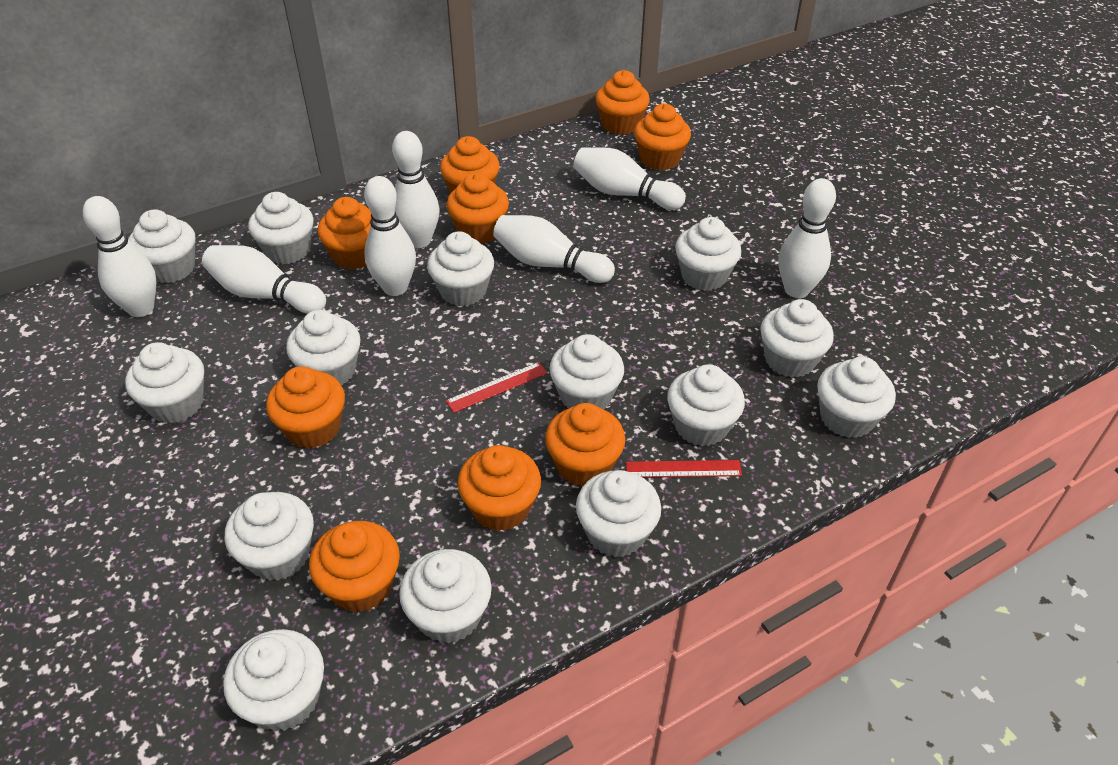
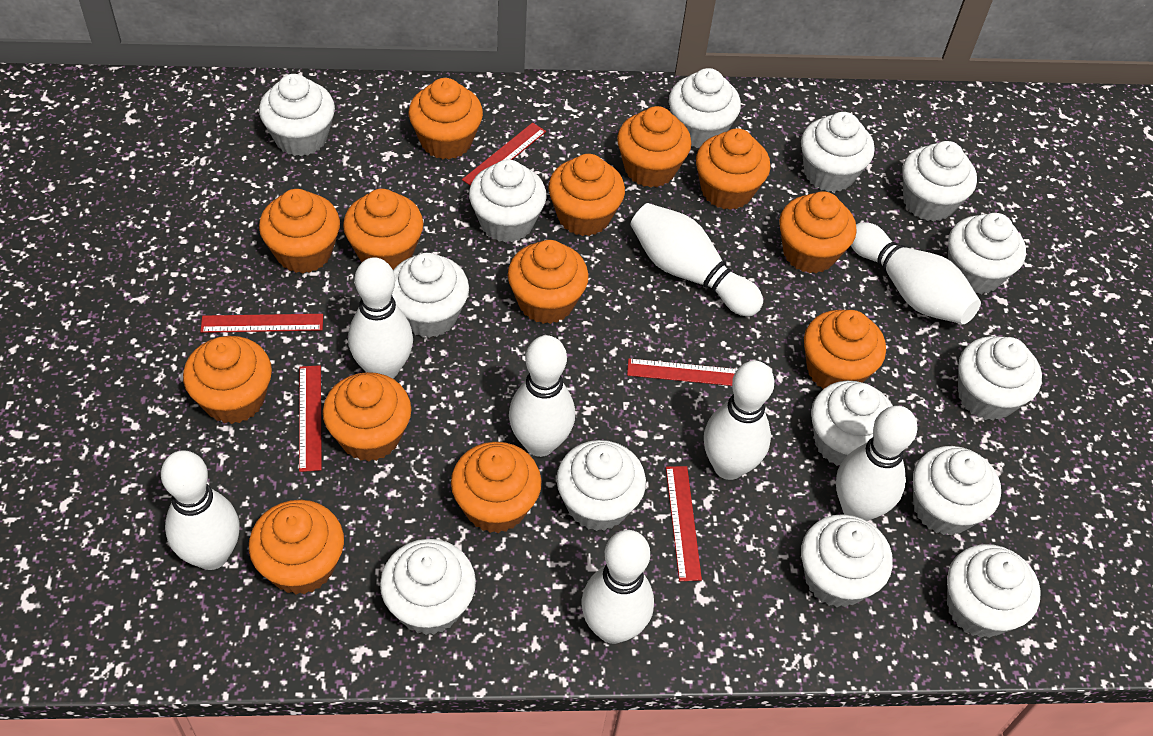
orange cupcake: 9 -> 13
red ruler: 2 -> 5
white bowling pin: 7 -> 8

